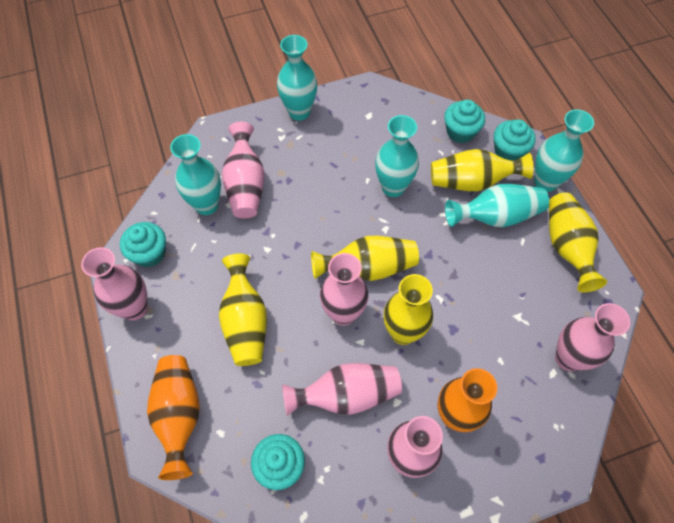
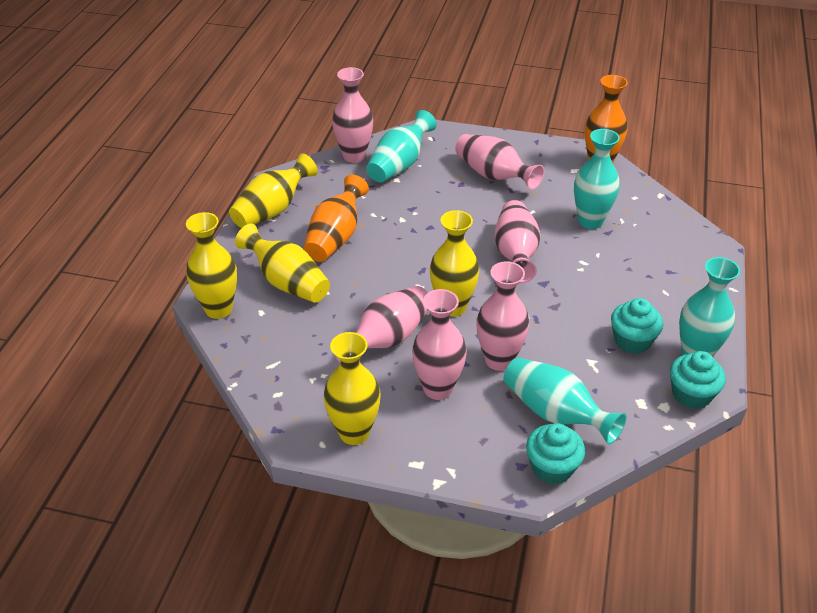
turquoise cupcake: 4 -> 3
turquoise vase: 5 -> 4

